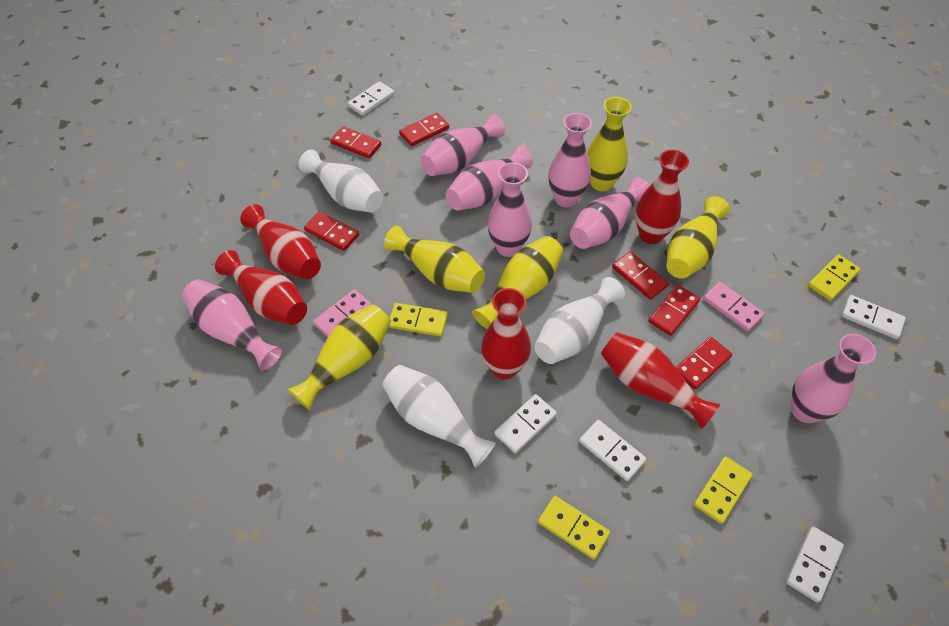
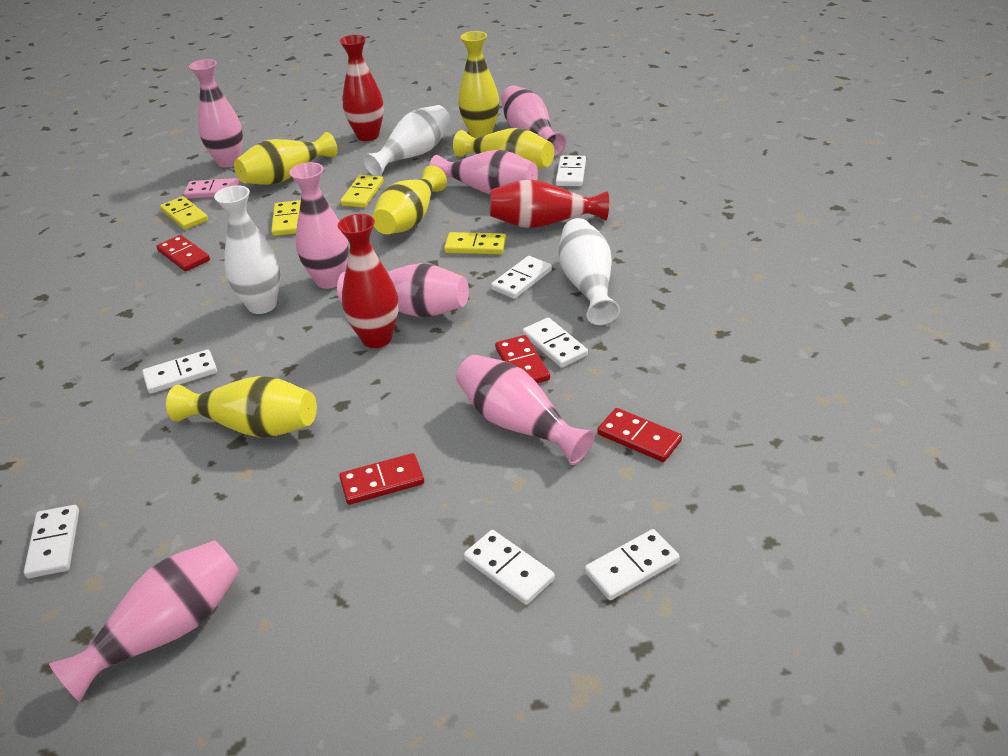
pink domino: 2 -> 1
red domino: 6 -> 4
red vase: 5 -> 3
white domino: 5 -> 7

